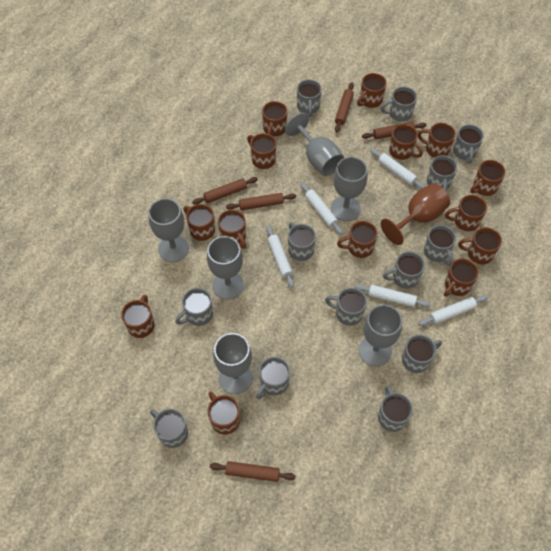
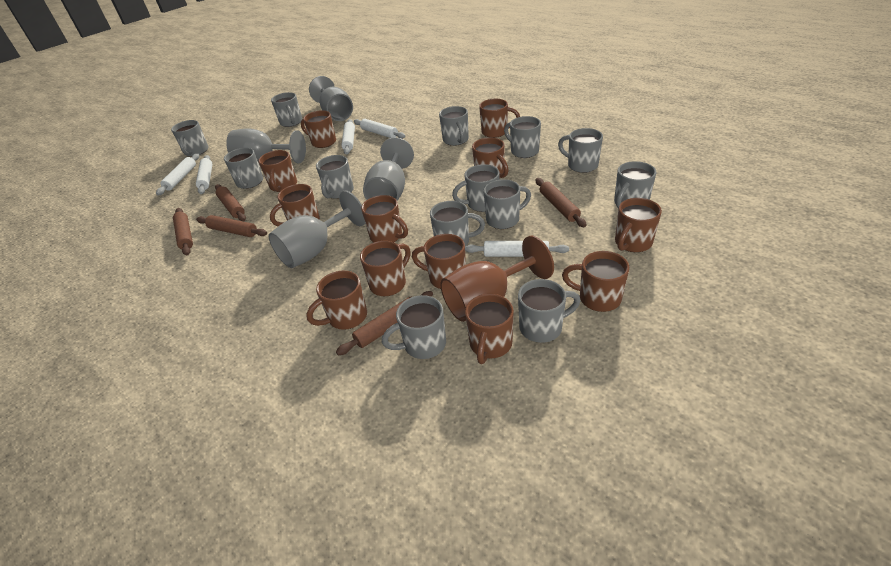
brown mug: 14 -> 12
grey goblet: 6 -> 4

